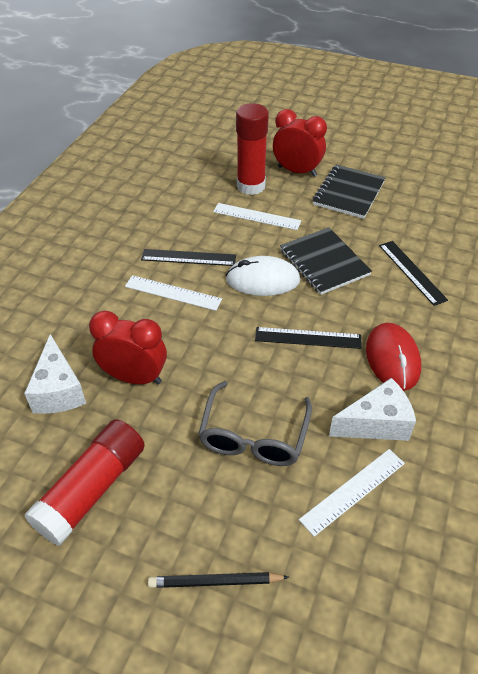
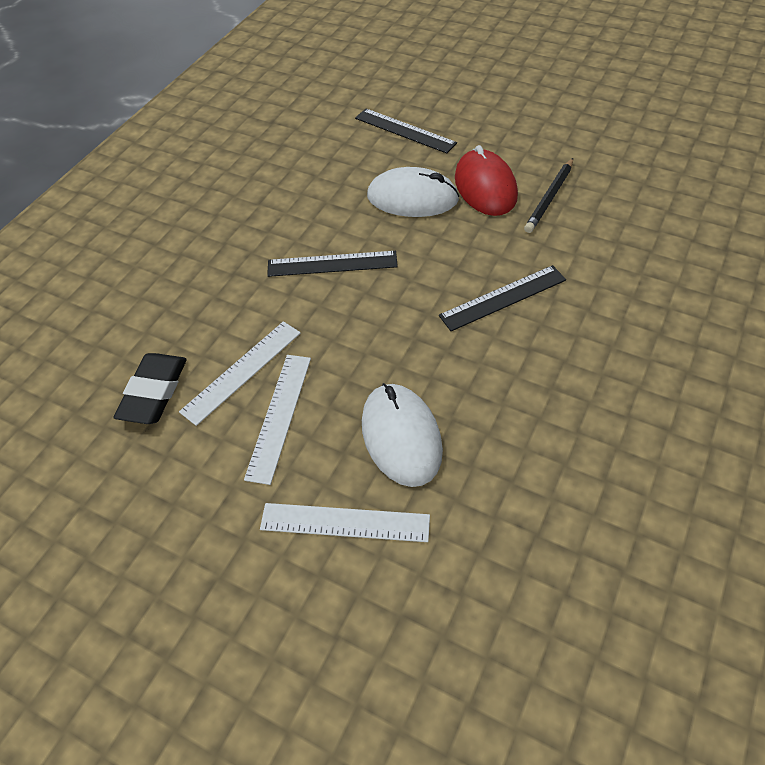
black eraser: 0 -> 1
black notebook: 2 -> 0
grey glasses: 1 -> 0
red clock: 2 -> 0
red glue stick: 2 -> 0
white cheese: 2 -> 0
white mouse: 1 -> 2

